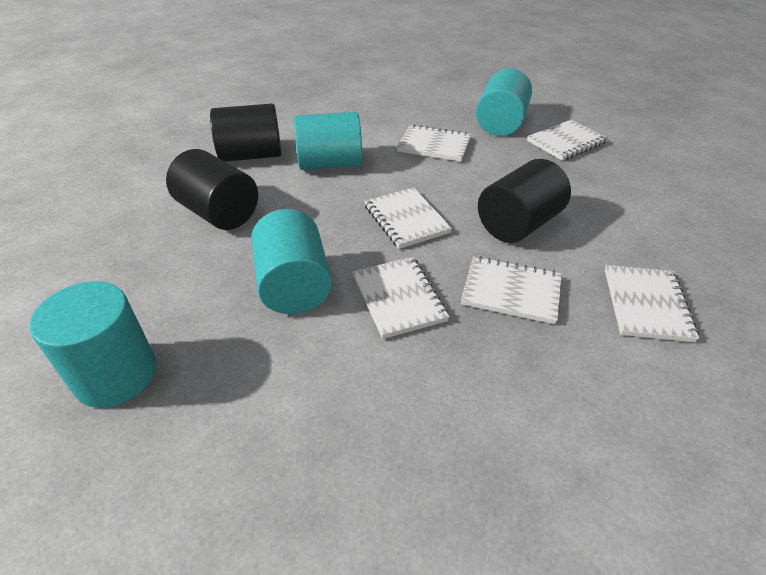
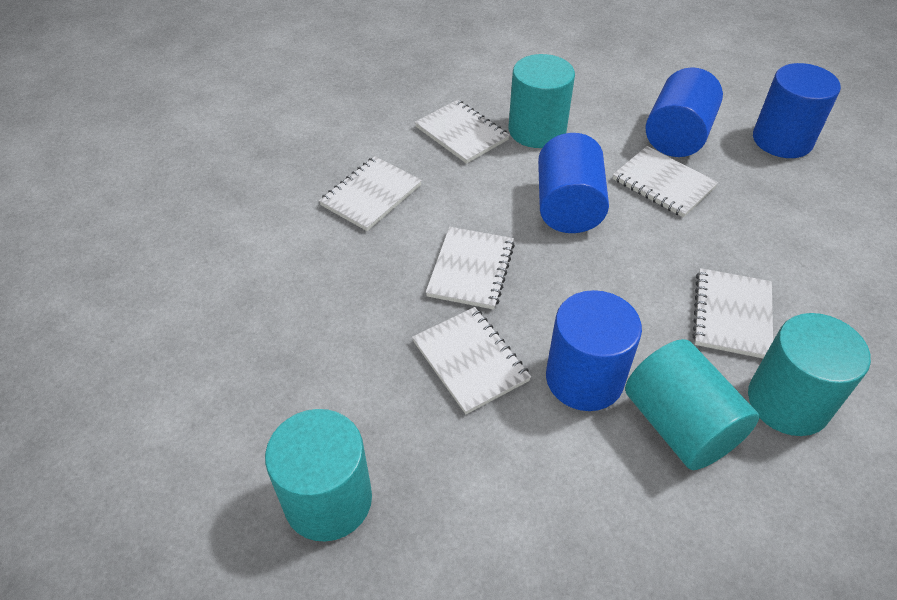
black cylinder: 3 -> 0
blue cylinder: 0 -> 4

